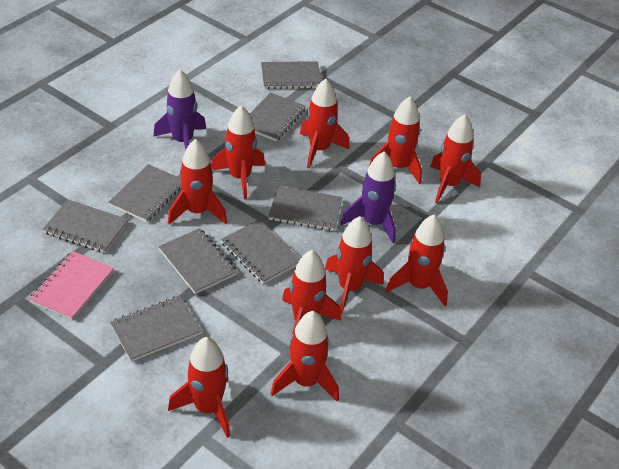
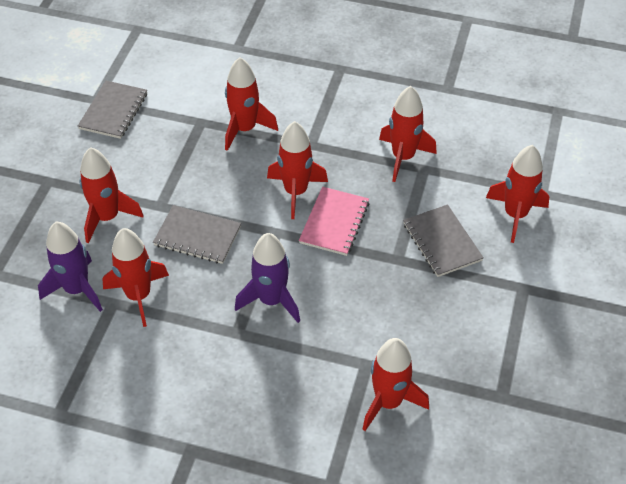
grey notebook: 8 -> 3
red rocket: 10 -> 7

